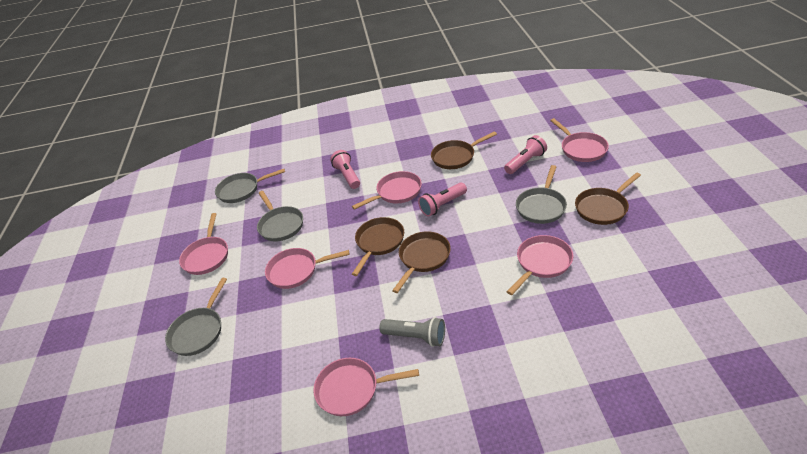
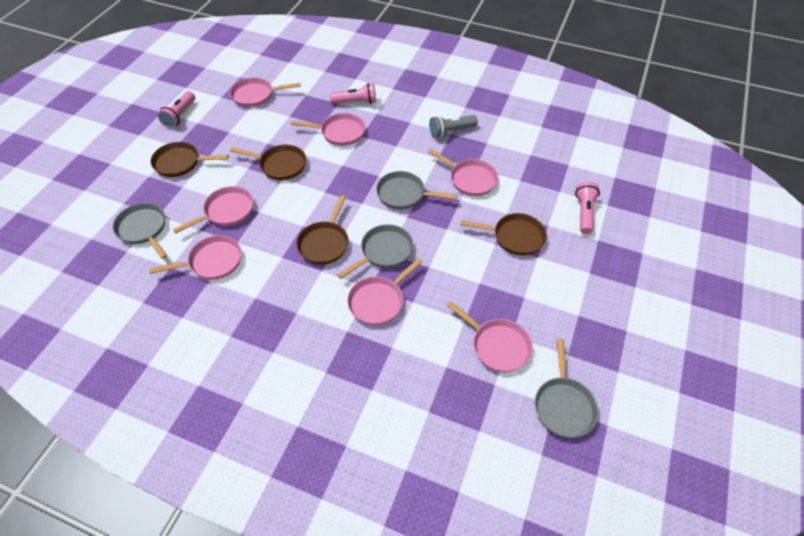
pink pan: 6 -> 7

